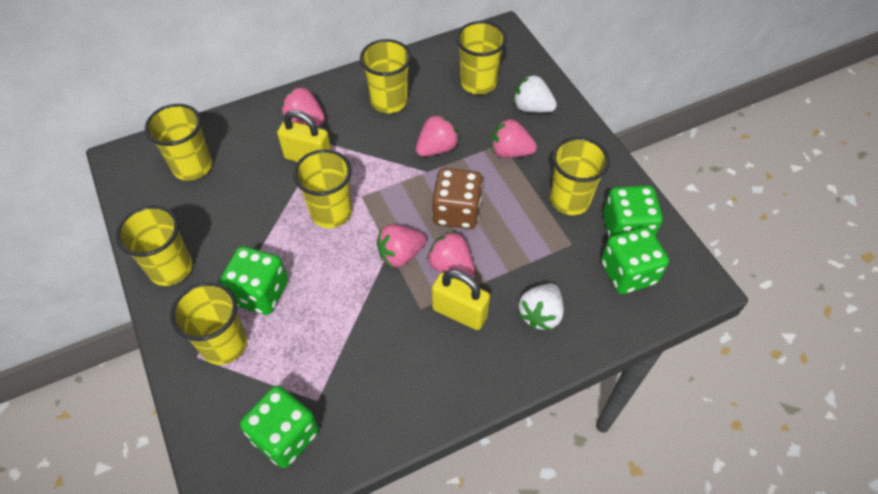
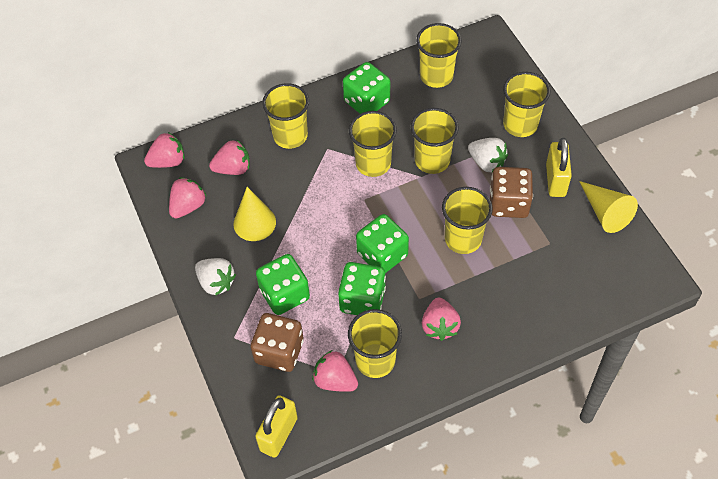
brown dice: 1 -> 2
yellow cone: 0 -> 2

